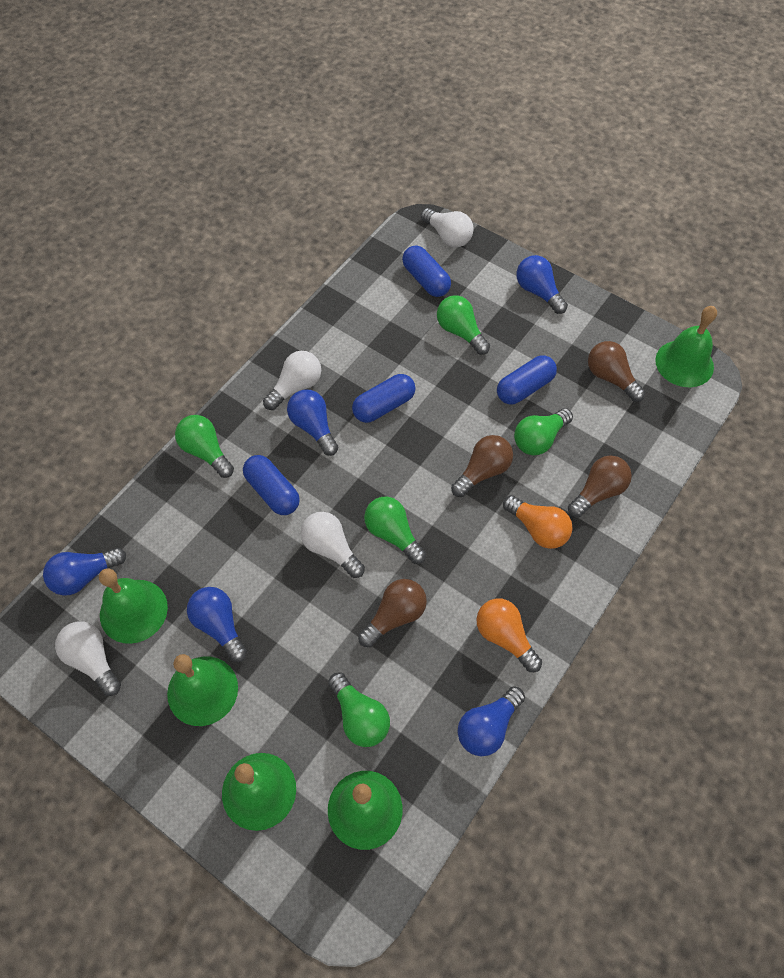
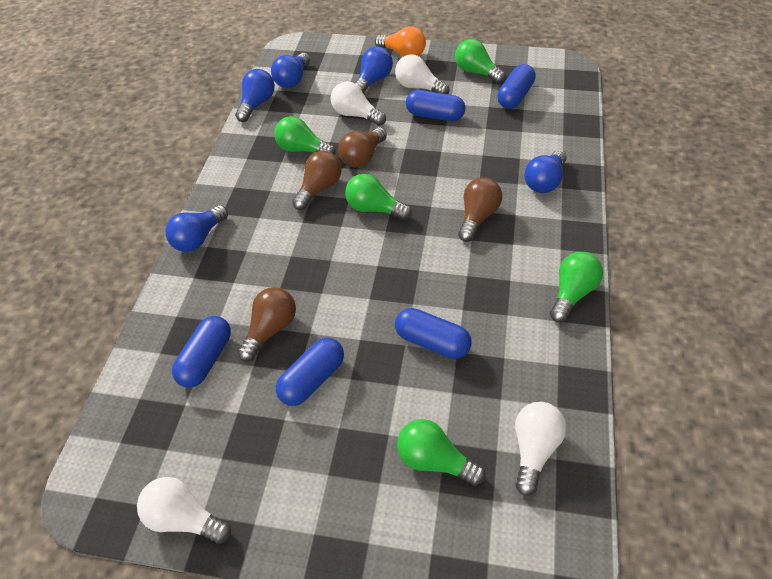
blue capsule: 4 -> 5
green bell: 5 -> 0
orange light bulb: 2 -> 1

